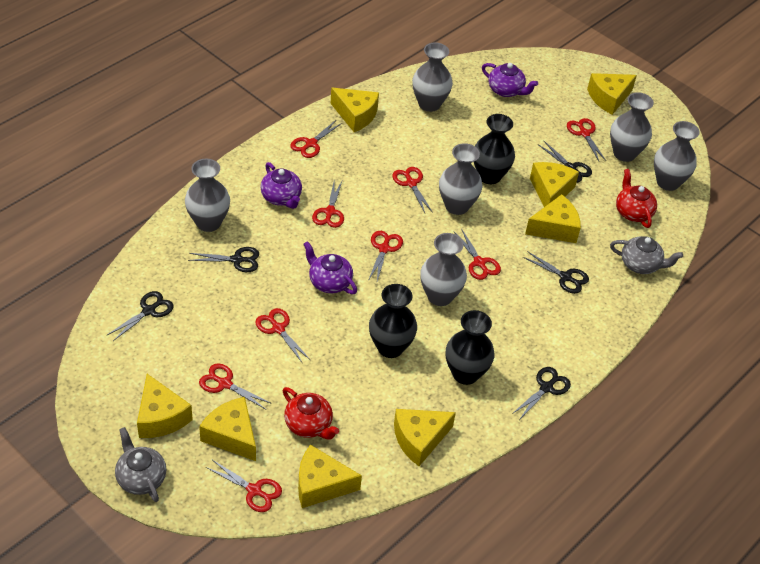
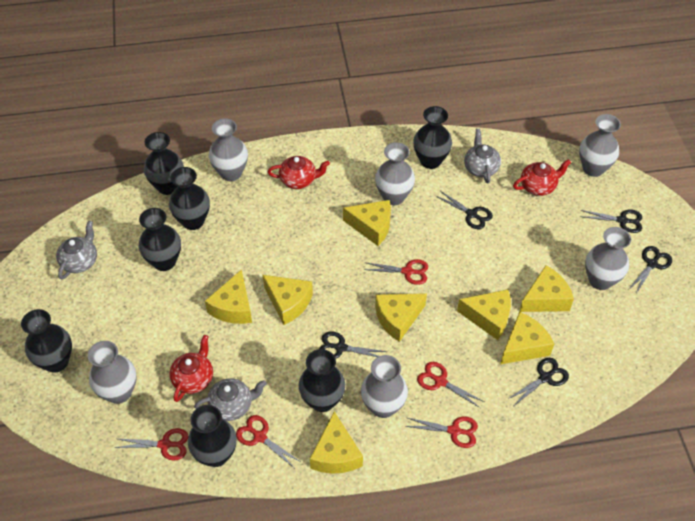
black vase: 3 -> 7
grey teapot: 2 -> 3
purple teapot: 3 -> 0
red scissors: 9 -> 5
red teapot: 2 -> 3

